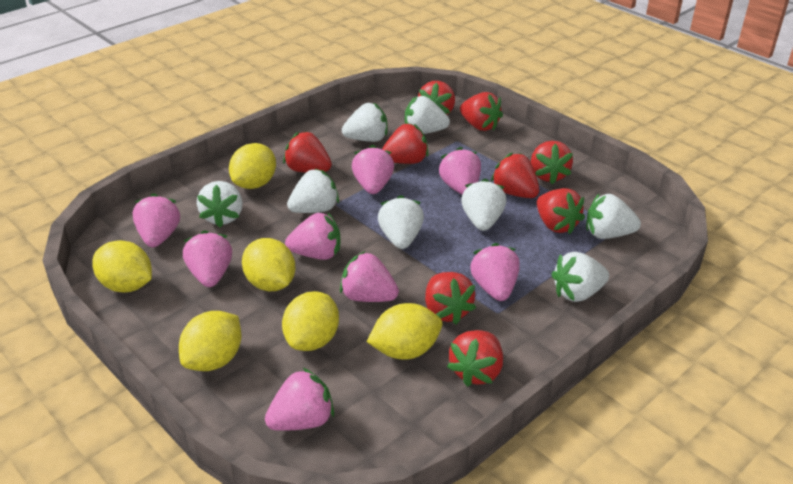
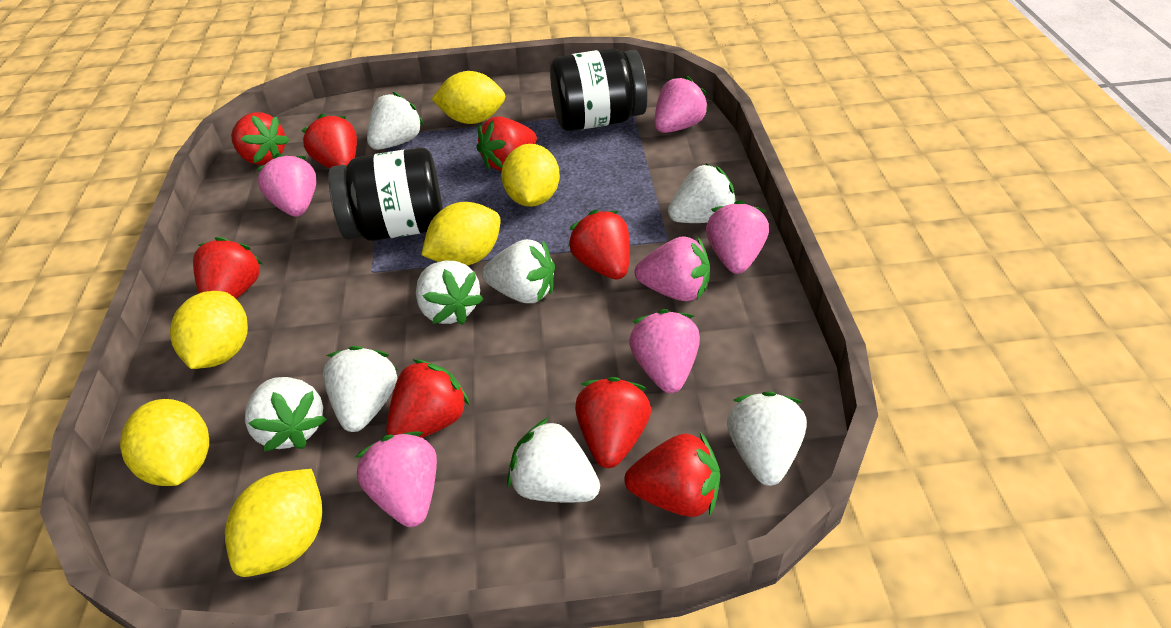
black jar: 0 -> 2
pink strawberry: 8 -> 6
red strawberry: 9 -> 8

